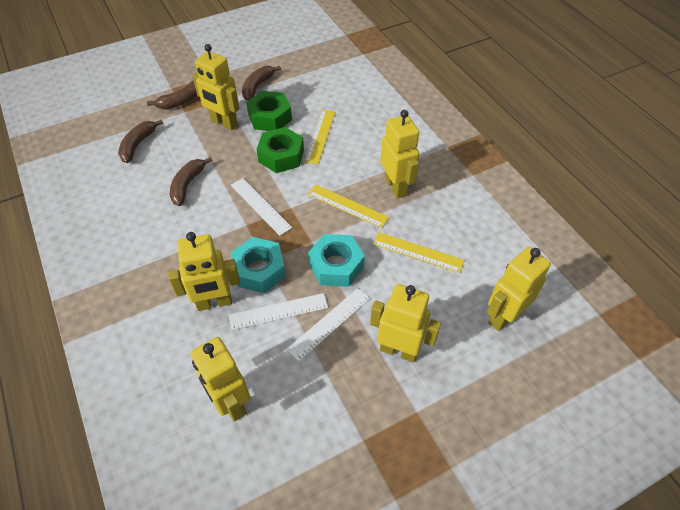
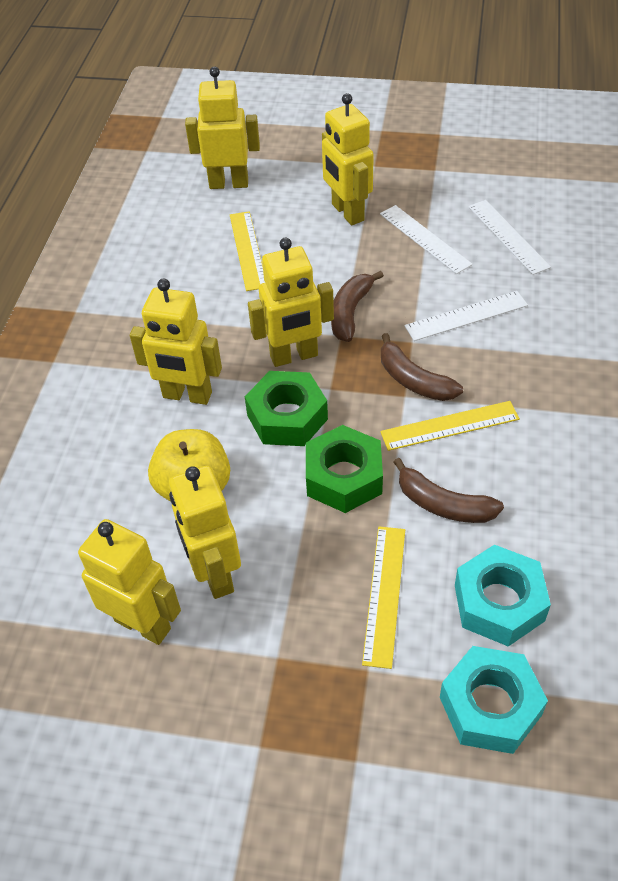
brown banana: 4 -> 3
yellow apple: 0 -> 1

